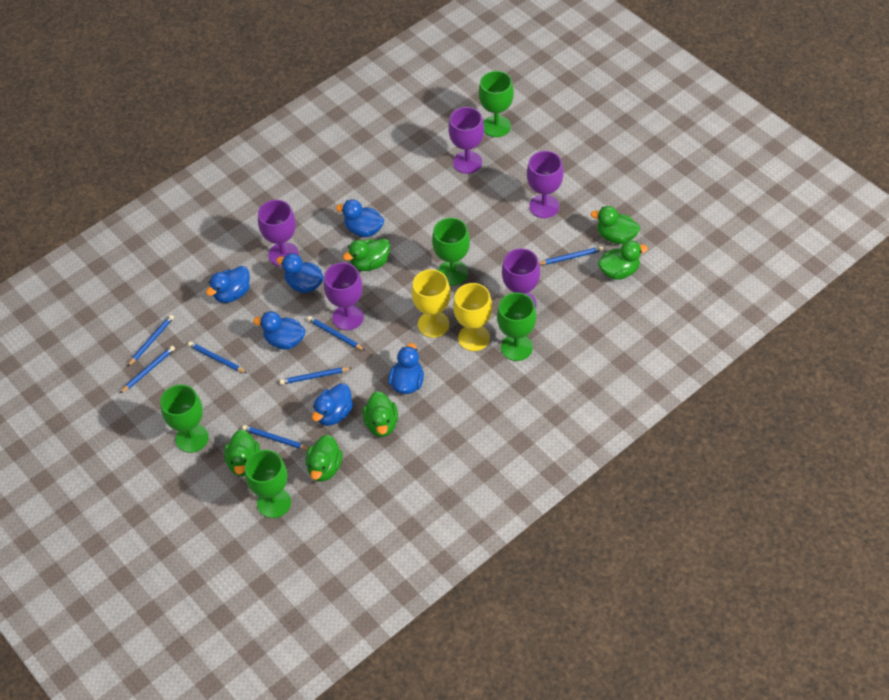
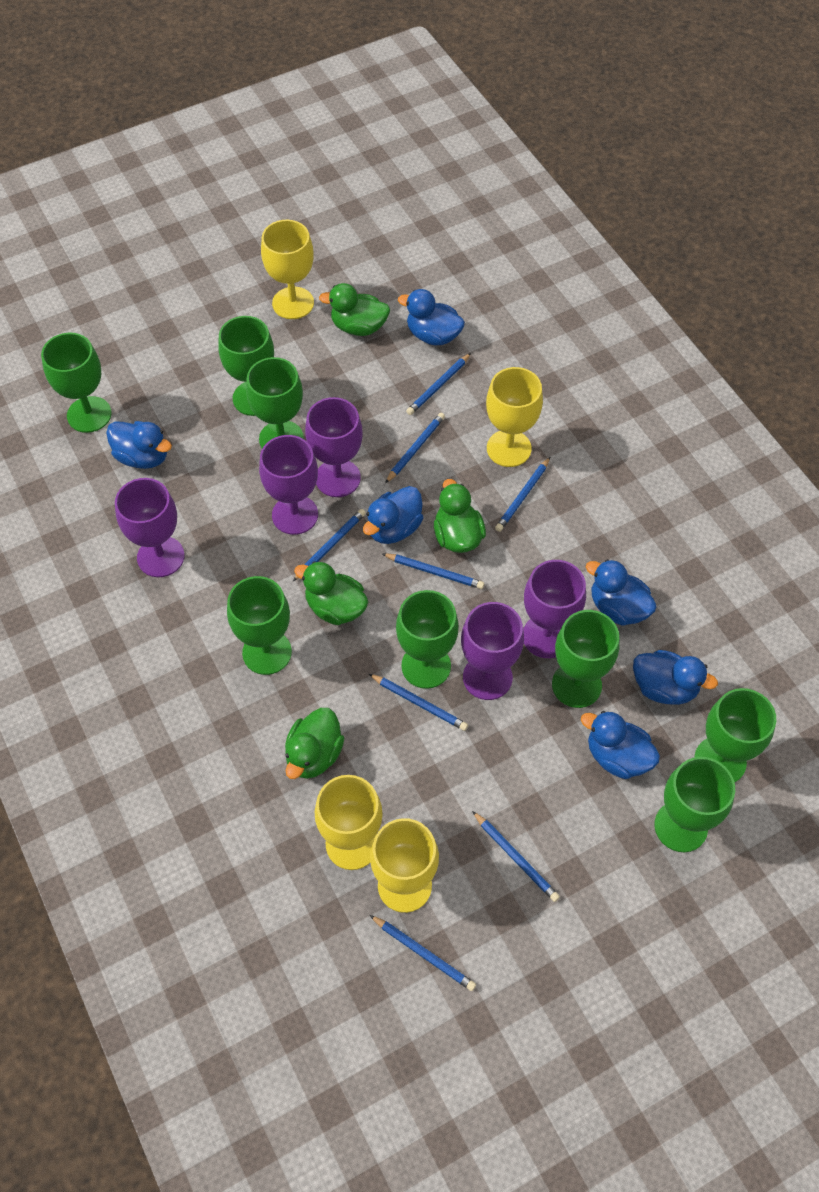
blue pencil: 7 -> 8
green duck: 6 -> 4
green goblet: 5 -> 8
yellow goblet: 2 -> 4

